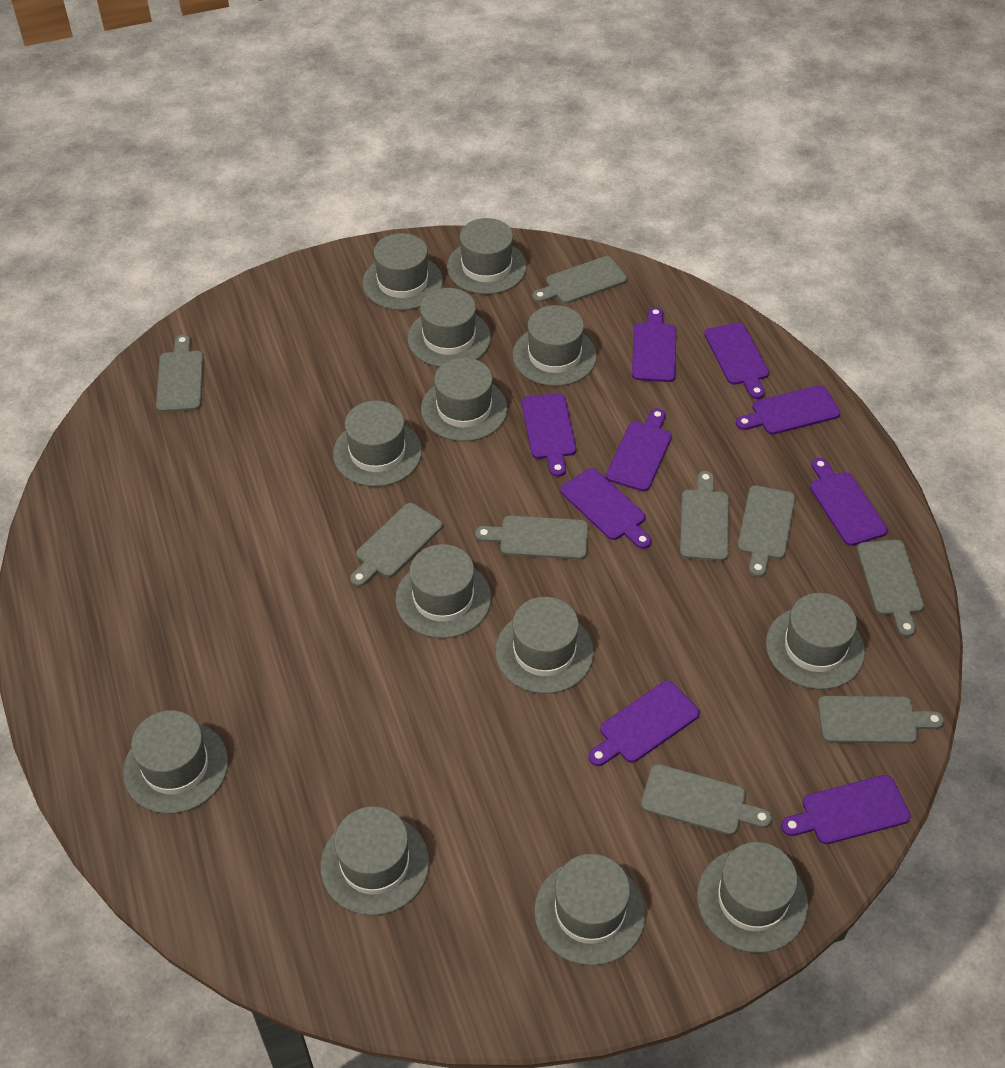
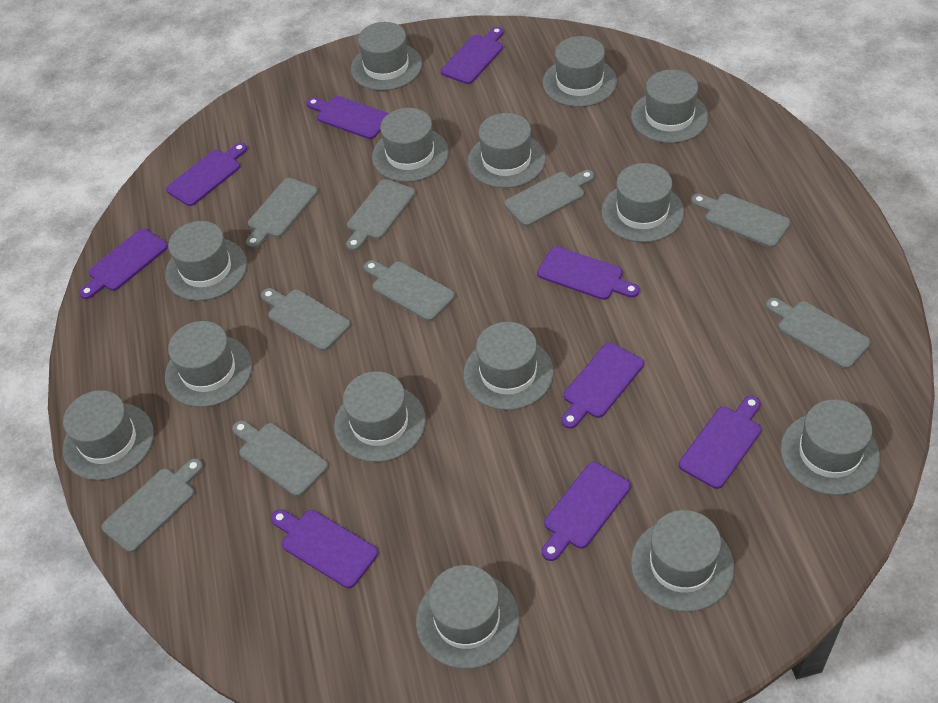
grey hat: 13 -> 14

